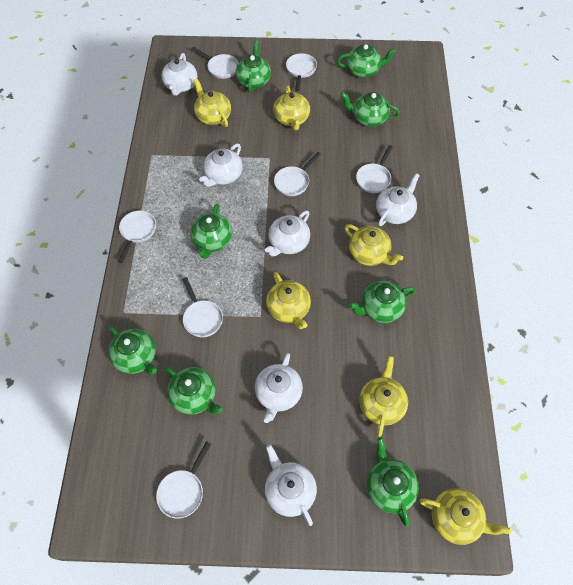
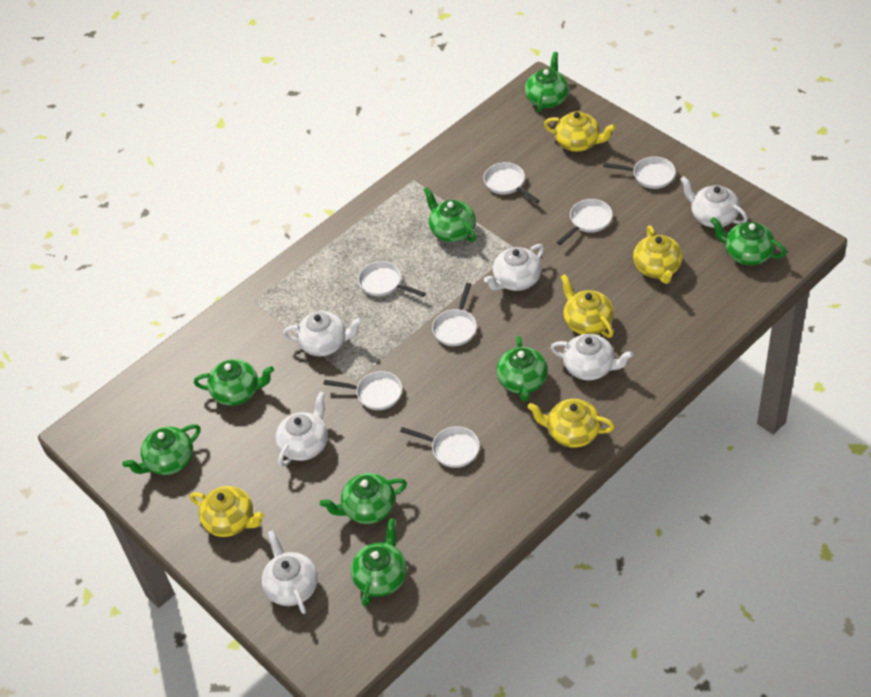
yellow teapot: 6 -> 5

